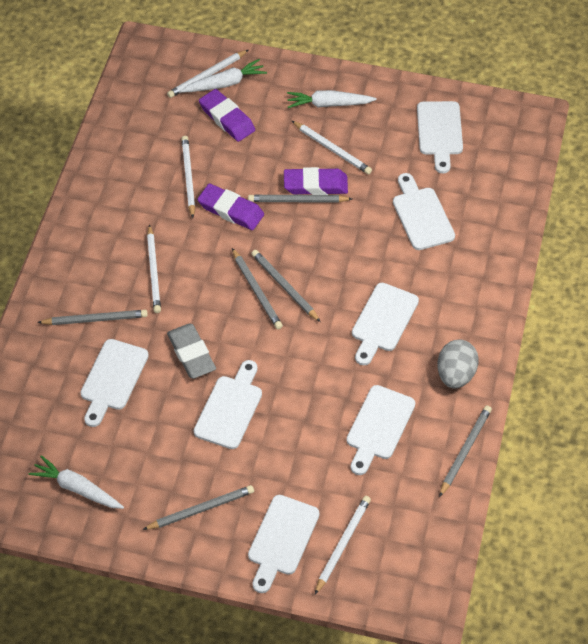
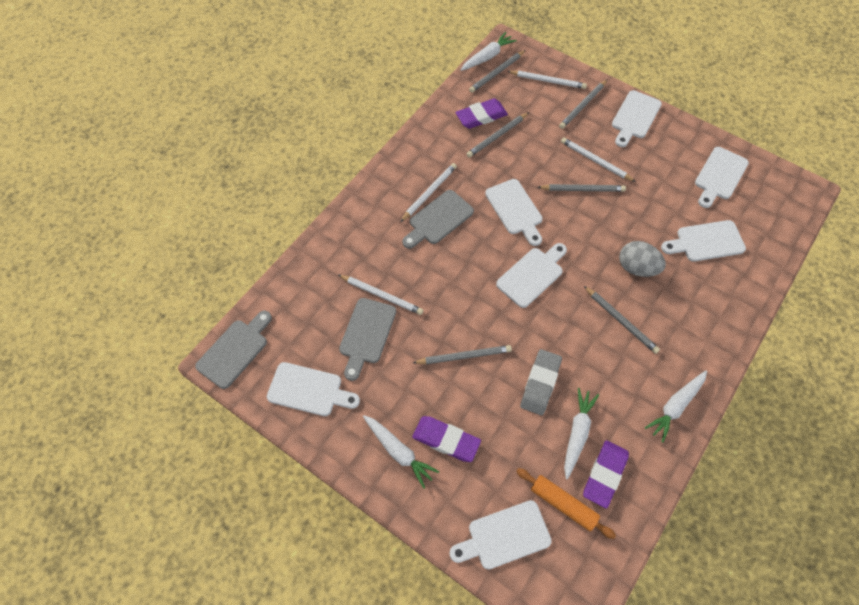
grey cutting board: 0 -> 3
orange rolling pin: 0 -> 1
white carrot: 3 -> 4
white pencil: 5 -> 4

